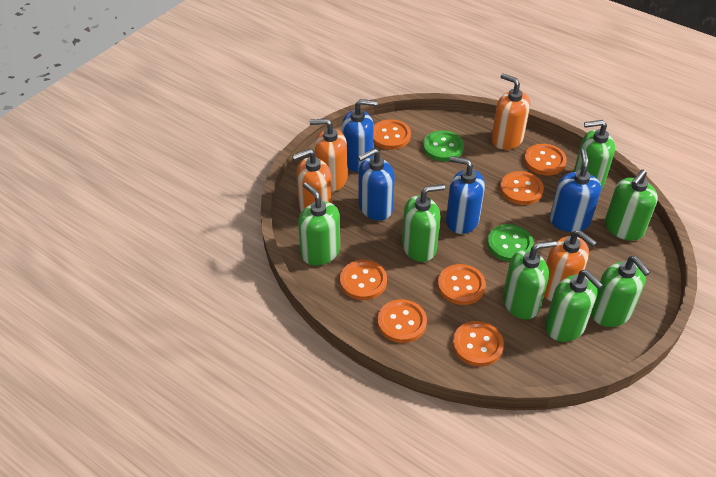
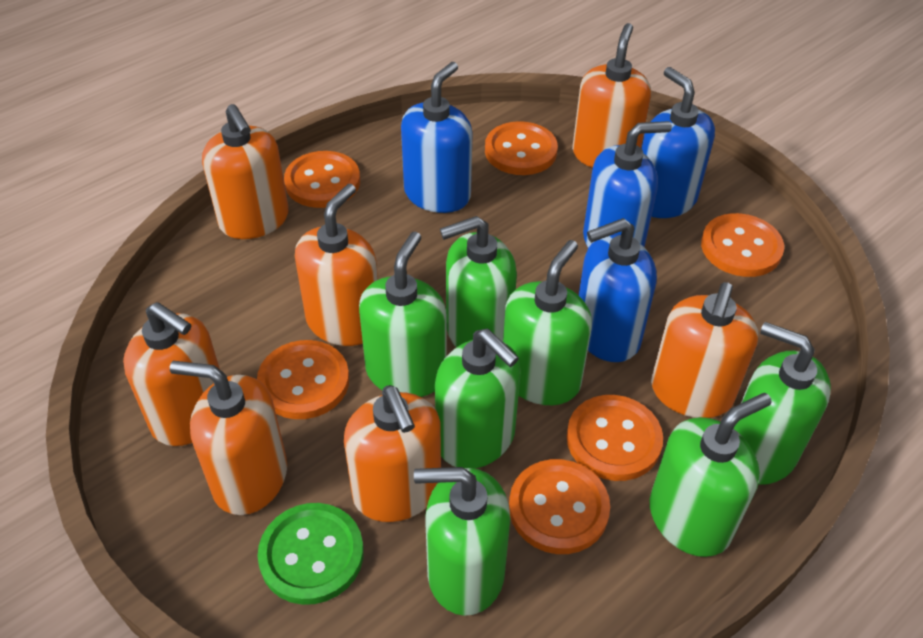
green button: 2 -> 1
orange button: 7 -> 6
orange soap dispenser: 4 -> 7

